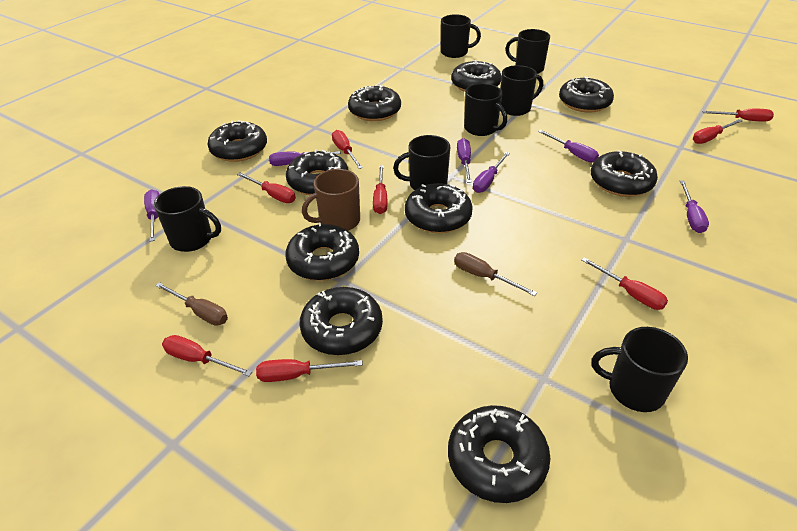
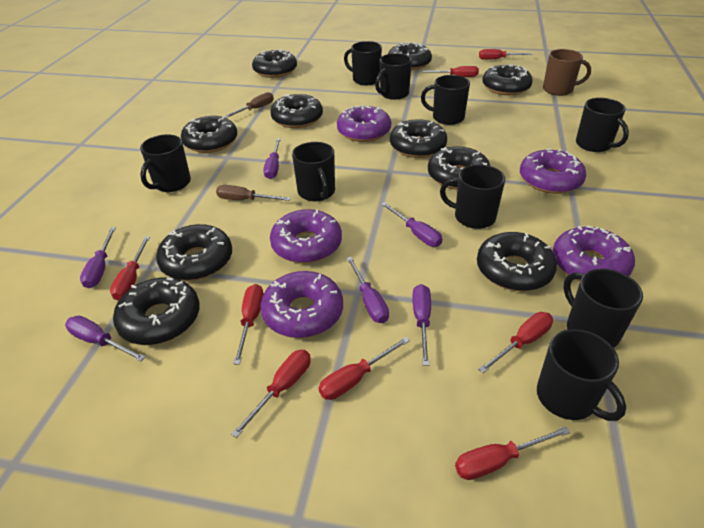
black mug: 7 -> 9
purple donut: 0 -> 5

